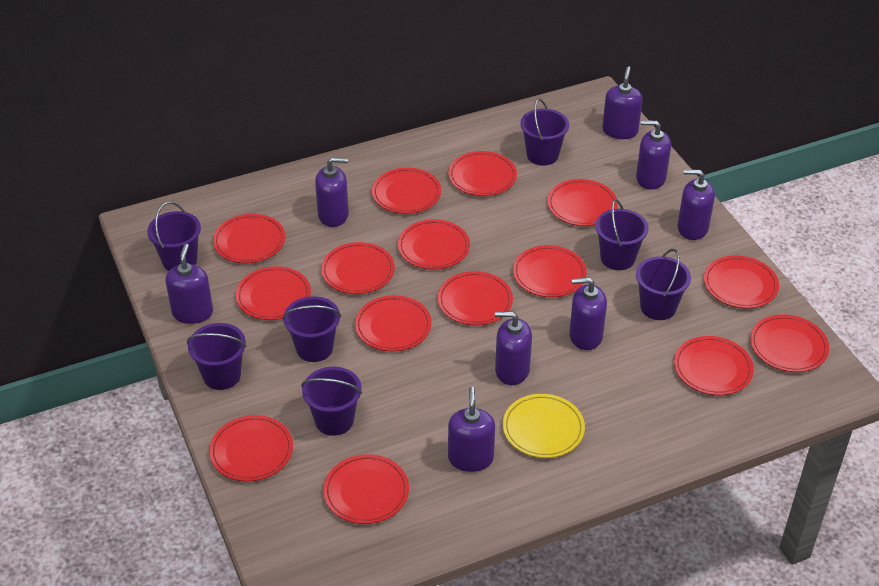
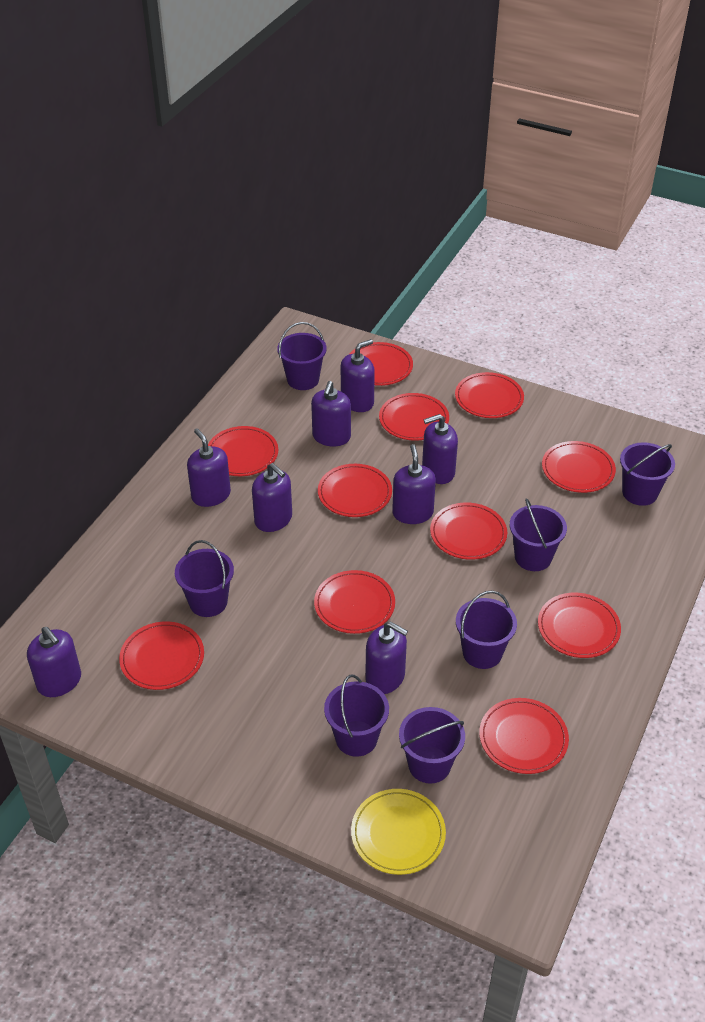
red plate: 15 -> 11

